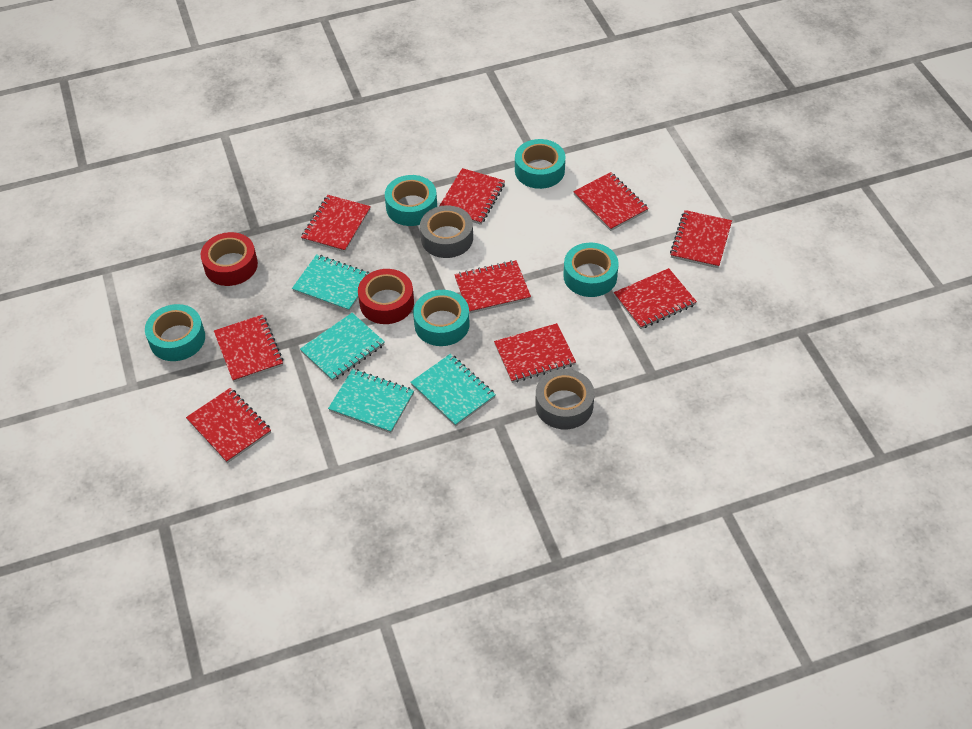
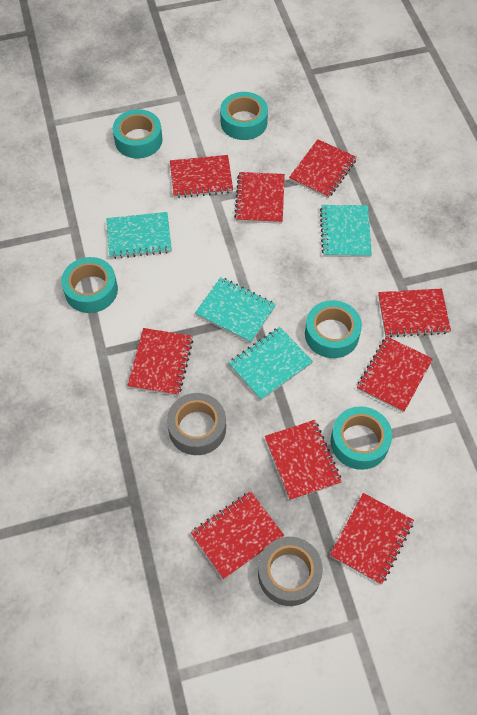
red tape: 2 -> 0

